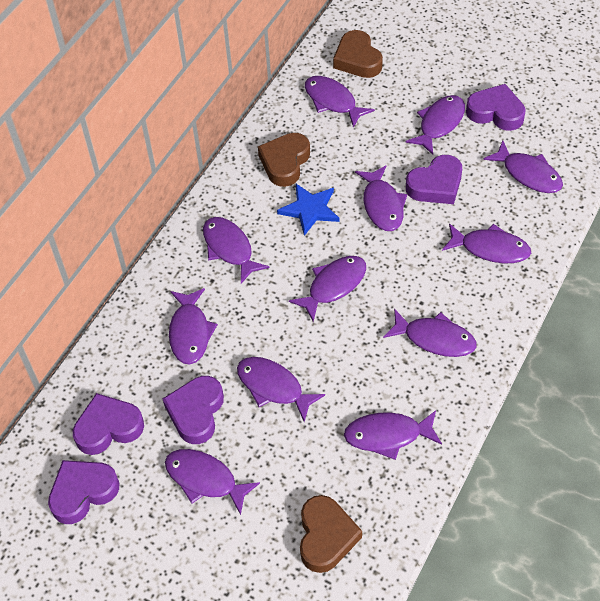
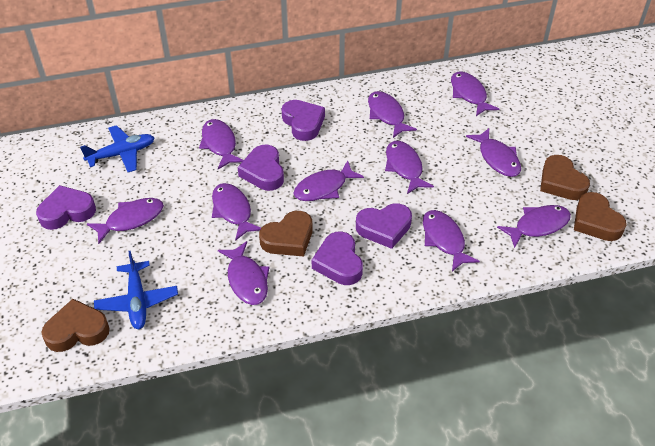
blue plane: 0 -> 2
blue star: 1 -> 0
brown heart: 3 -> 4
purple fish: 12 -> 11

